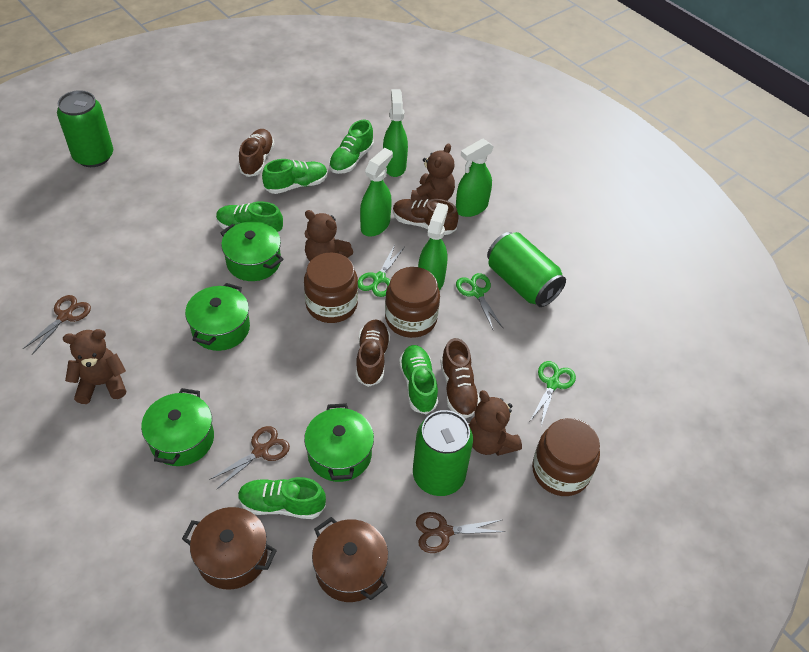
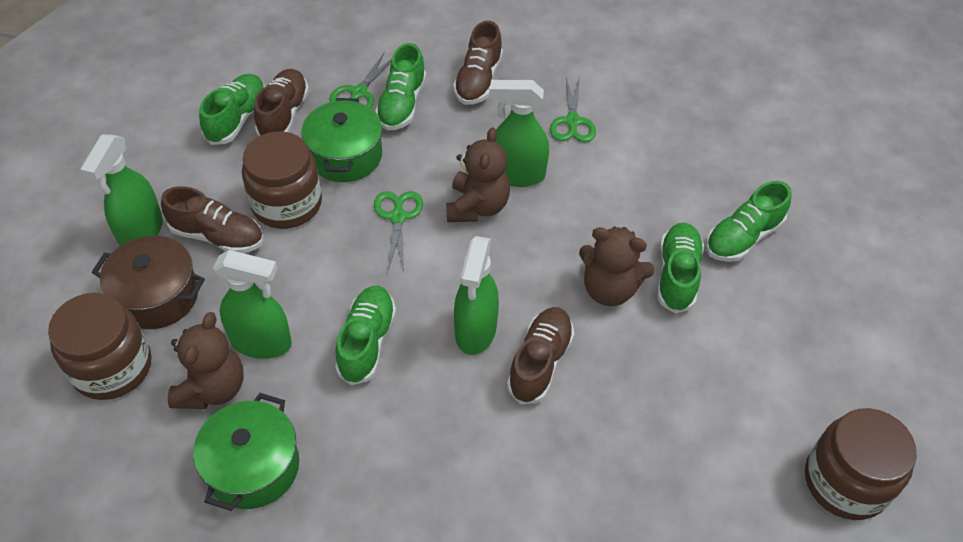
brown pot: 2 -> 1
brown scissors: 3 -> 0
brown teddy bear: 4 -> 3
green can: 3 -> 0
green pot: 4 -> 2

